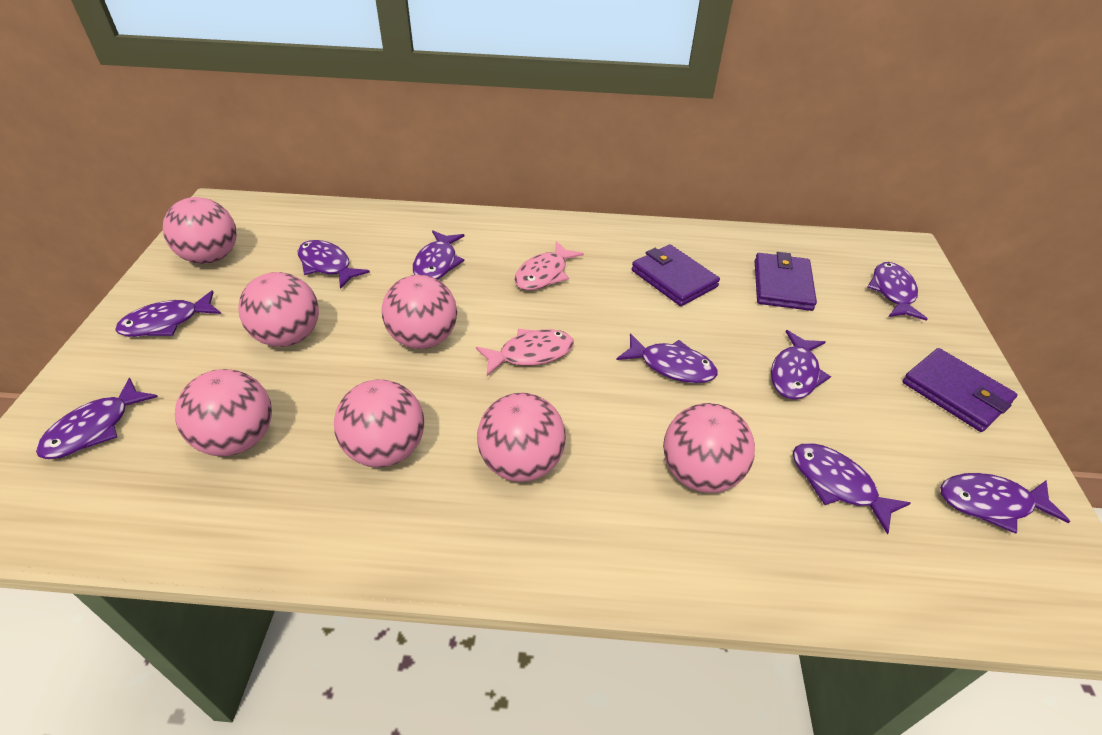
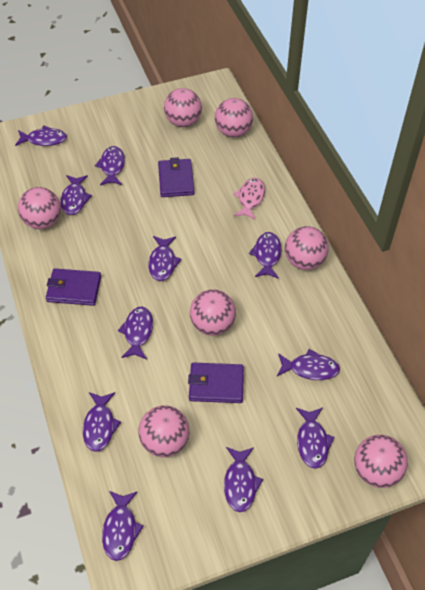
pink fish: 2 -> 1
purple fish: 9 -> 11

